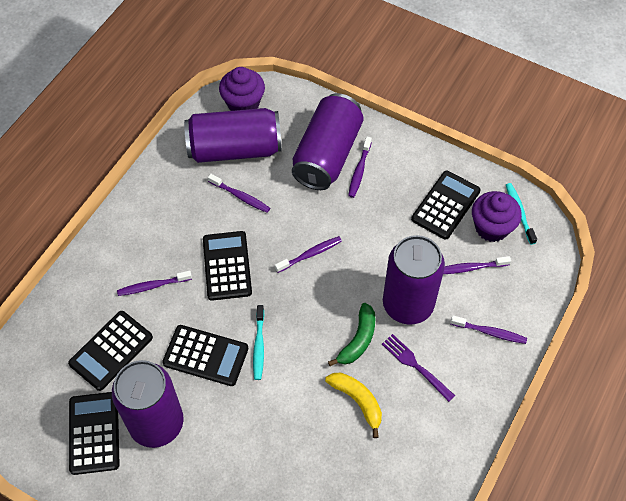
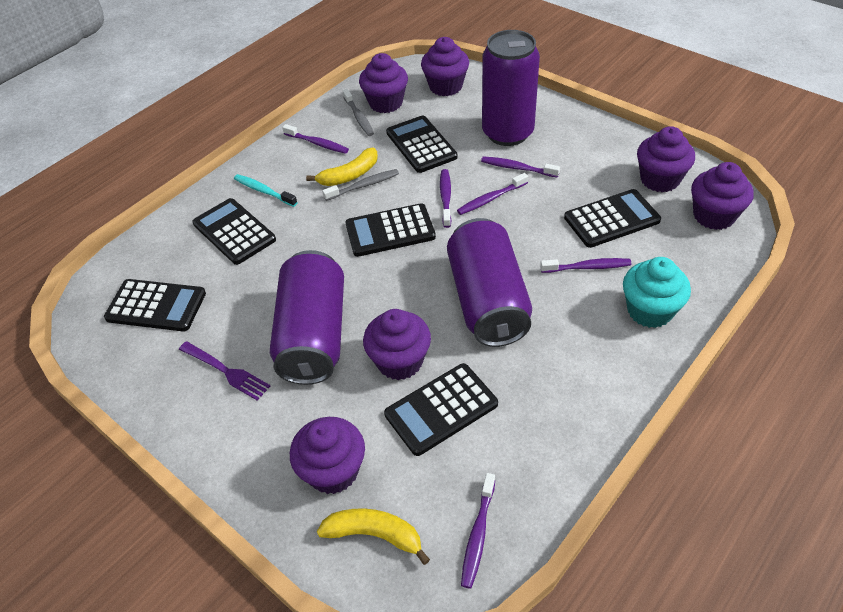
black calculator: 5 -> 6
green banana: 1 -> 0
grey toothbrush: 0 -> 2
purple can: 4 -> 3
purple cupcake: 2 -> 6
turquoise cupcake: 0 -> 1
turquoise toothbrush: 2 -> 1
yellow banana: 1 -> 2

